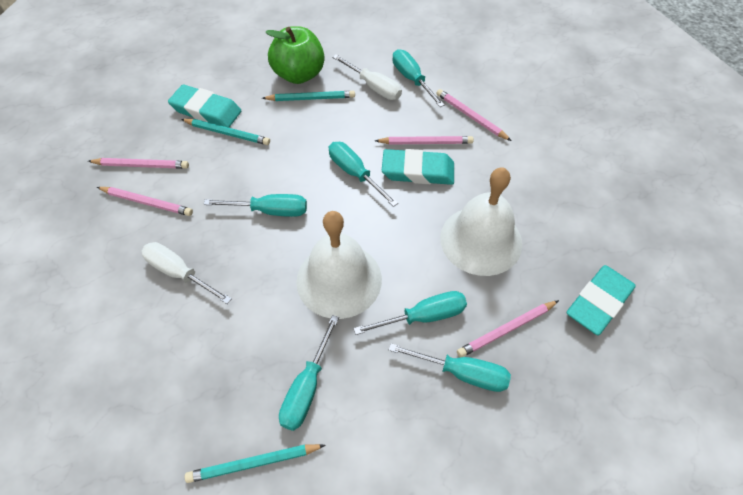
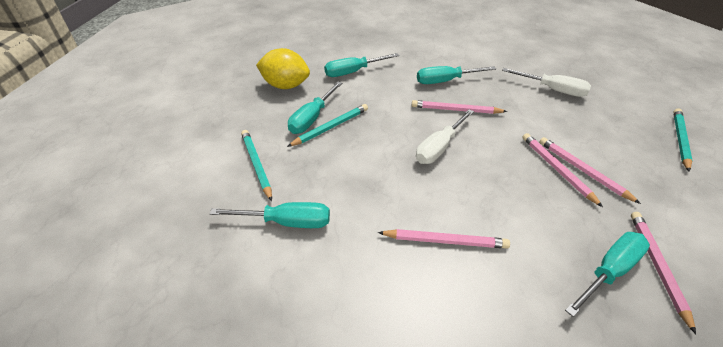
green apple: 1 -> 0
turquoise eraser: 3 -> 0
turquoise screwdriver: 6 -> 5
white bell: 2 -> 0
yellow lemon: 0 -> 1

